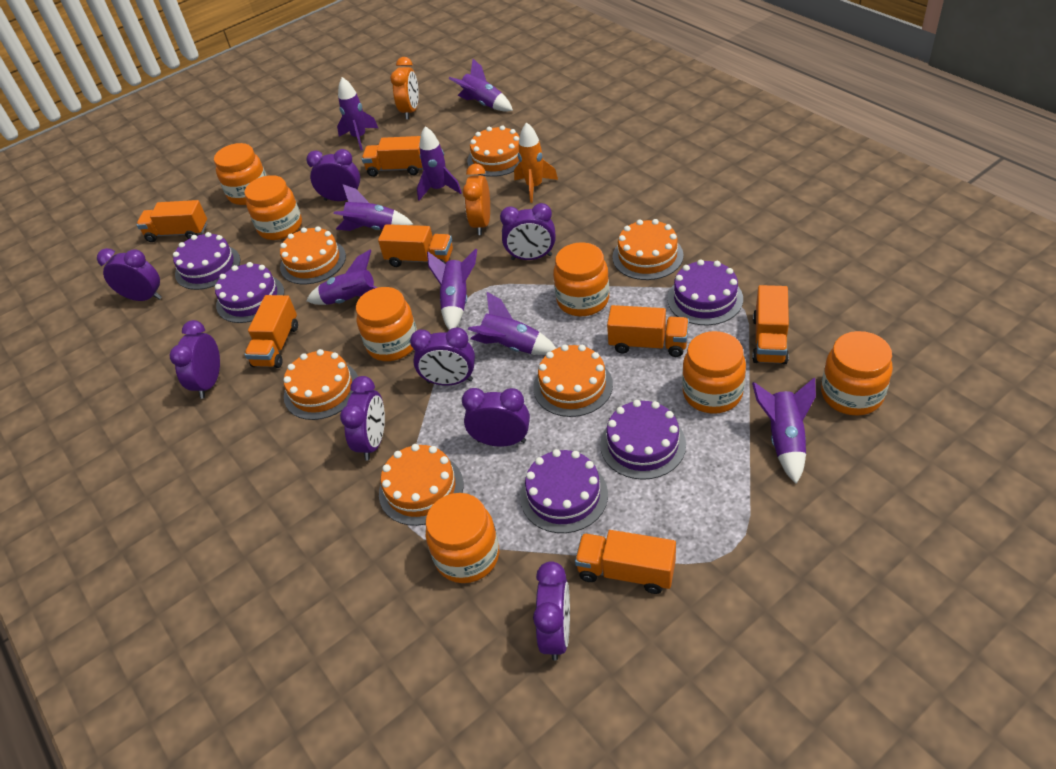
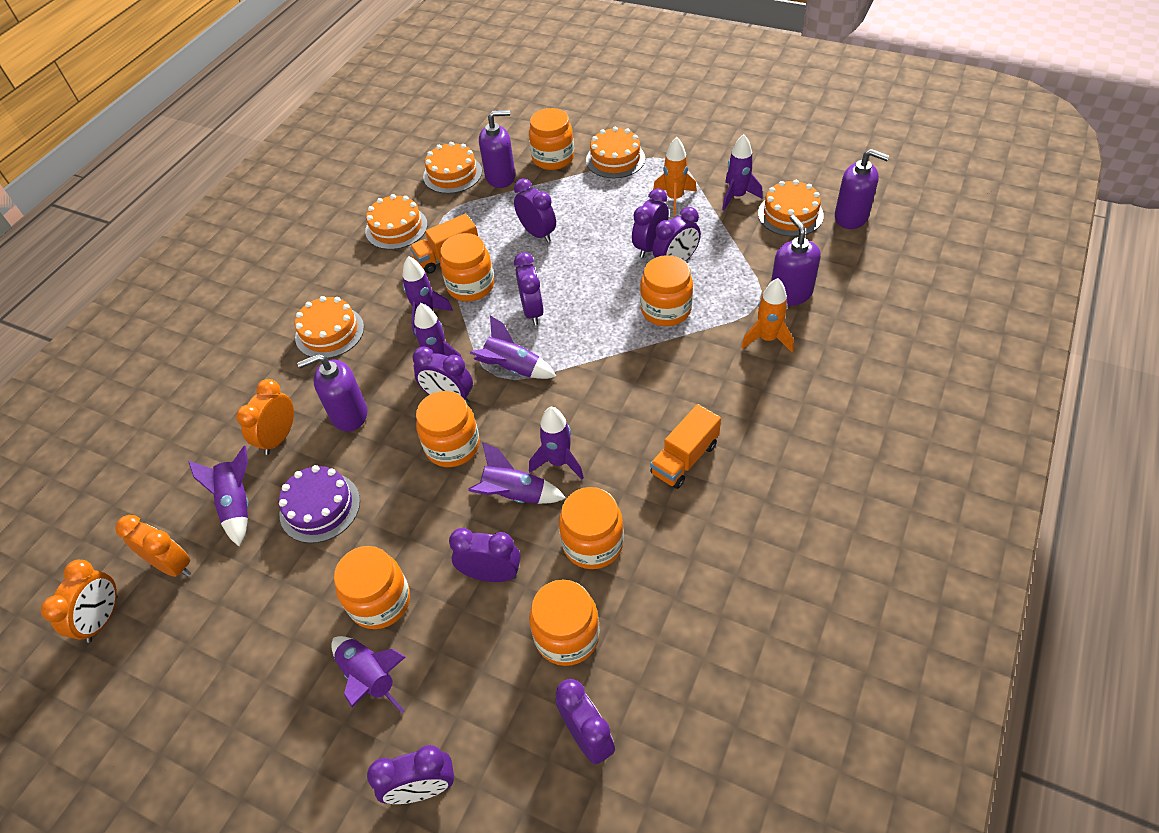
orange cake: 6 -> 5
orange clock: 2 -> 3
orange rocket: 1 -> 2
orange truck: 7 -> 2
purple cake: 5 -> 1
purple soap dispenser: 0 -> 4

